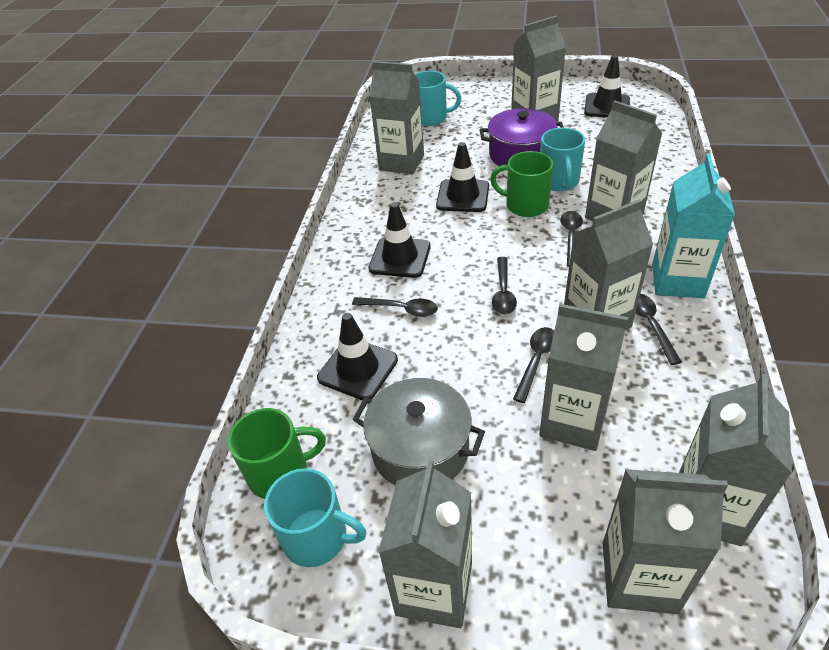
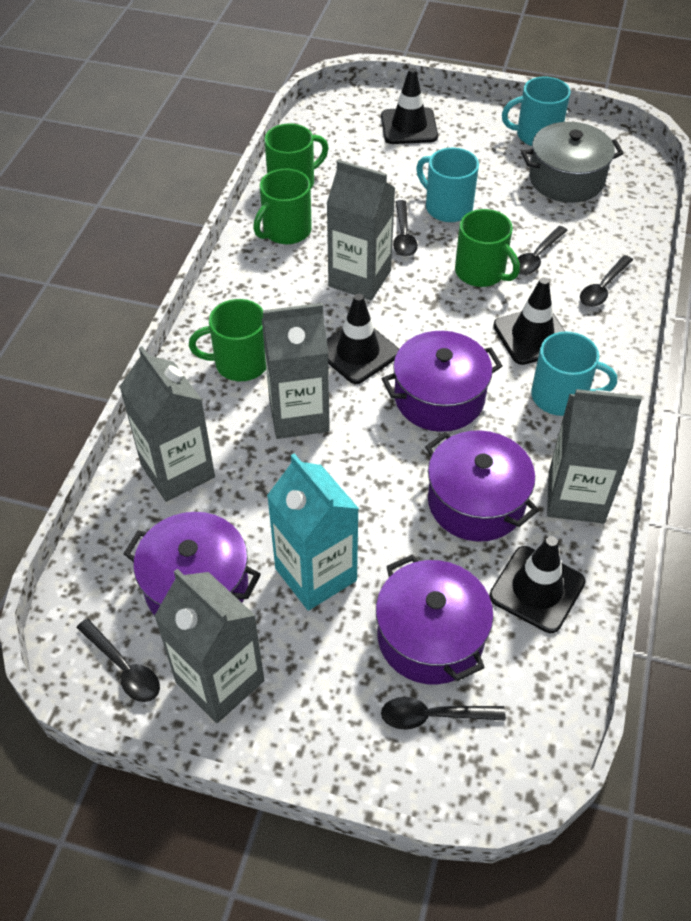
green mug: 2 -> 4
grey carton: 8 -> 5
purple pot: 1 -> 4

